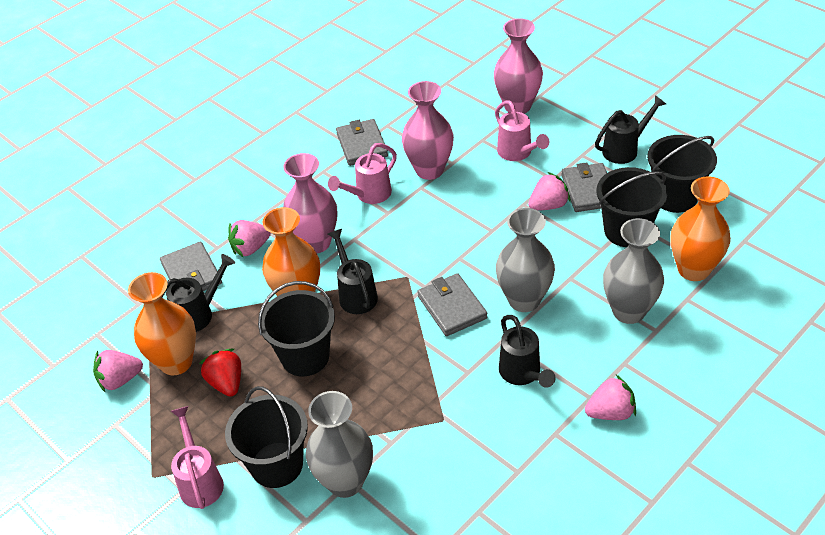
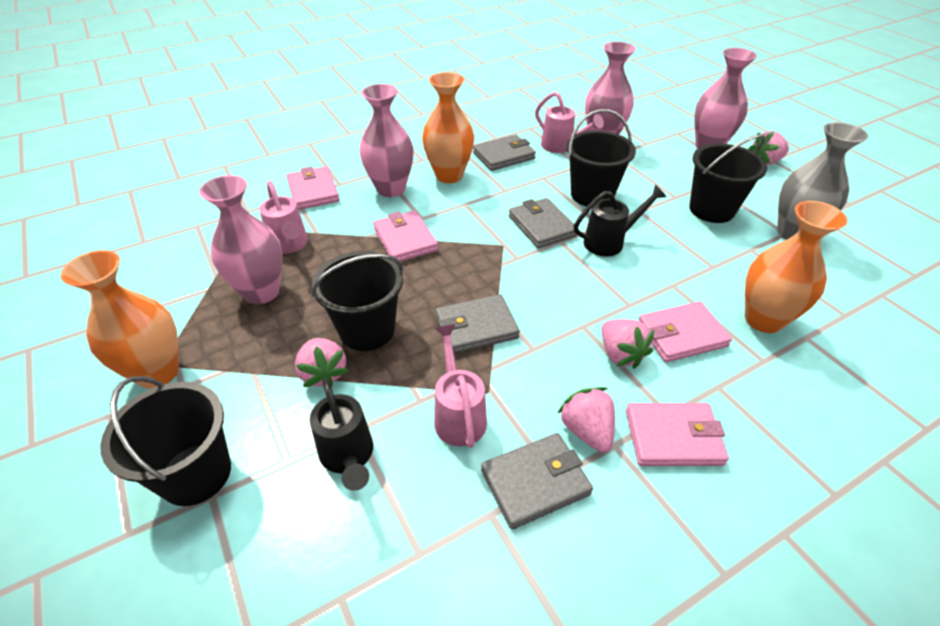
black watering can: 4 -> 2
grey vase: 3 -> 1
pink vase: 3 -> 4
pink wallet: 0 -> 4
red strawberry: 1 -> 0

